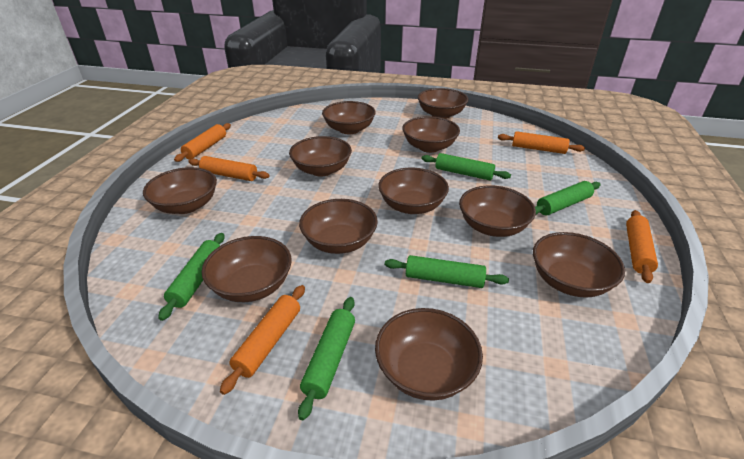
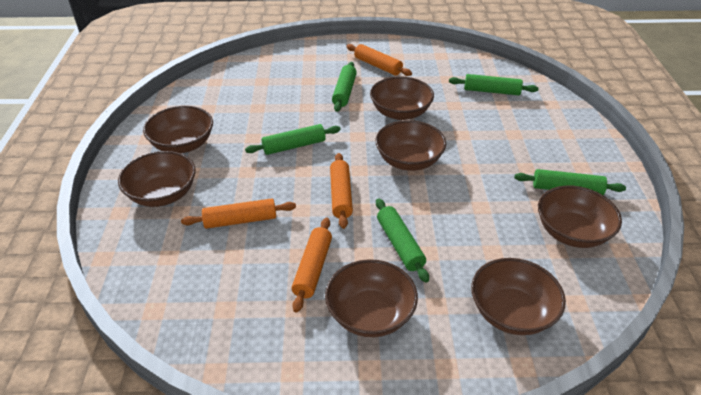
brown bowl: 11 -> 7
orange rolling pin: 5 -> 4

